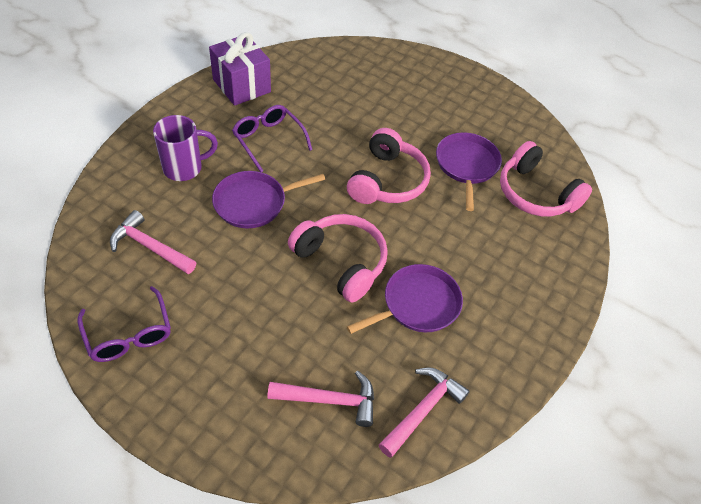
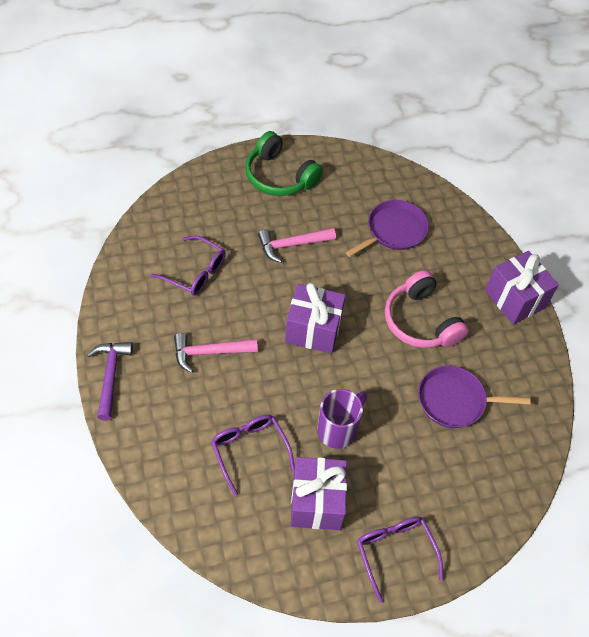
green headphones: 0 -> 1
pink hammer: 3 -> 2
pink headphones: 3 -> 1
purple gift: 1 -> 3
purple glasses: 2 -> 3
purple hammer: 0 -> 1
purple pan: 3 -> 2

